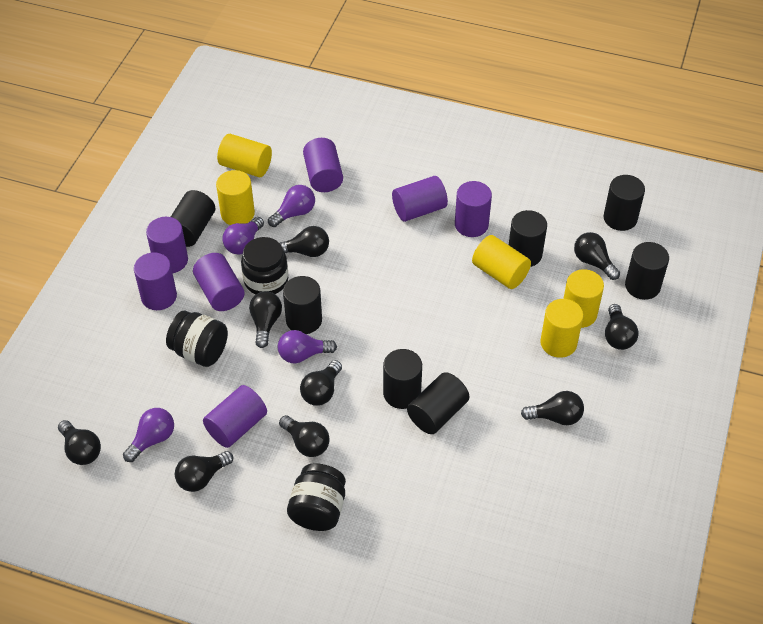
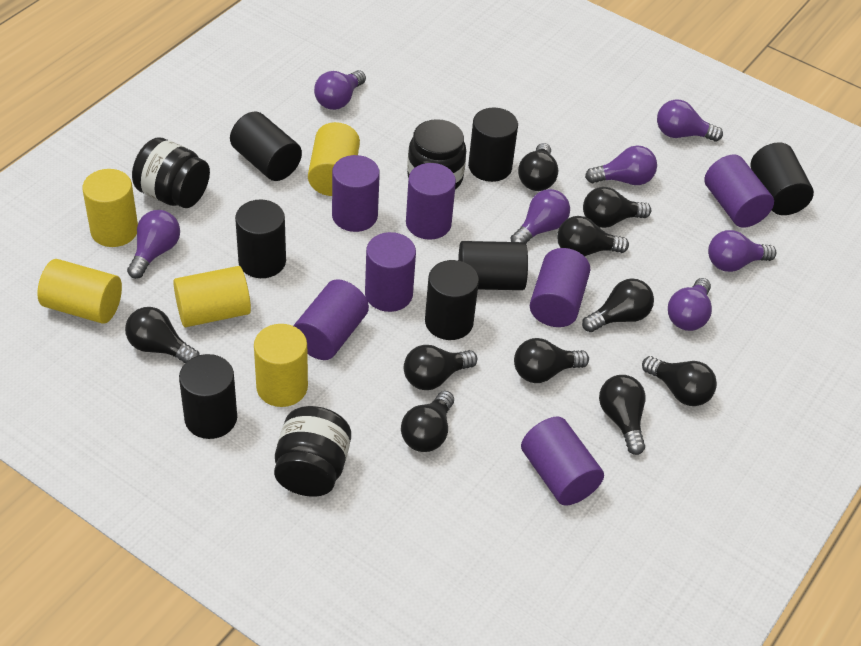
black light bulb: 9 -> 10
purple light bulb: 4 -> 7

